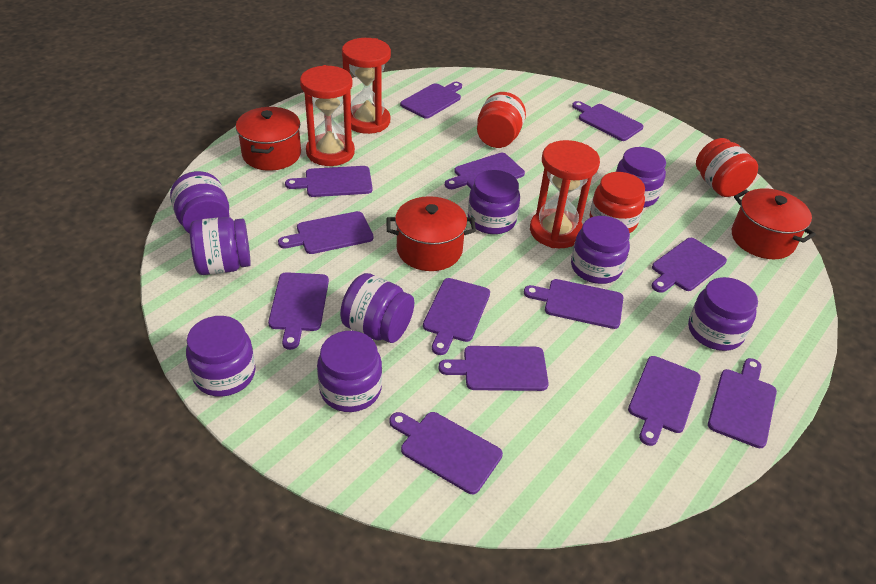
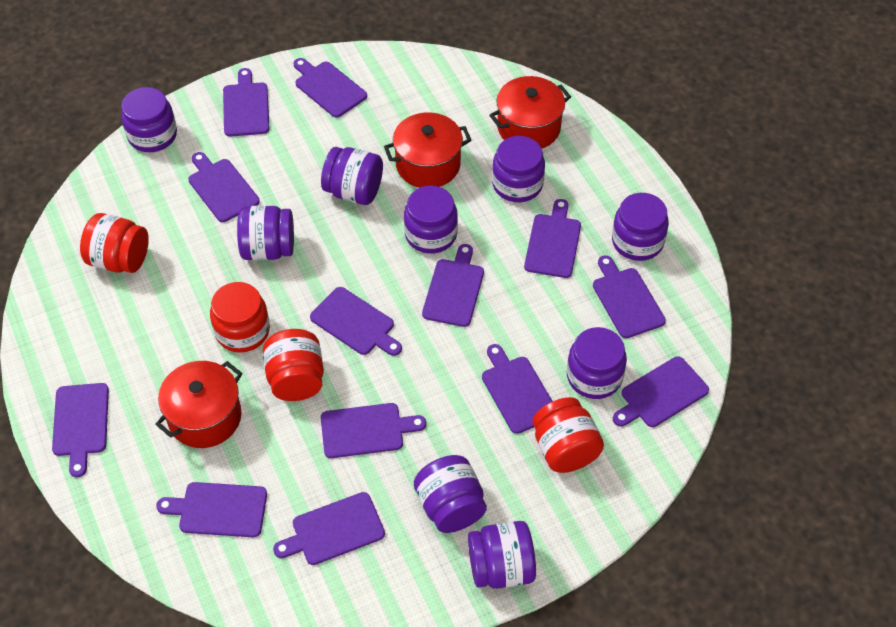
red hourglass: 3 -> 0
red jar: 3 -> 4

